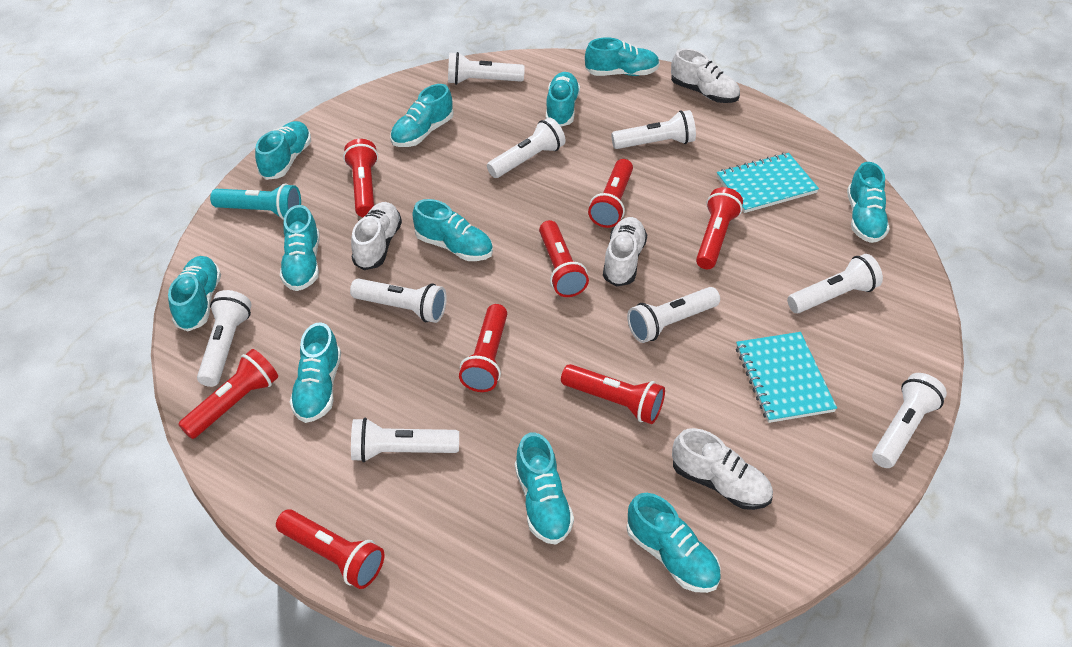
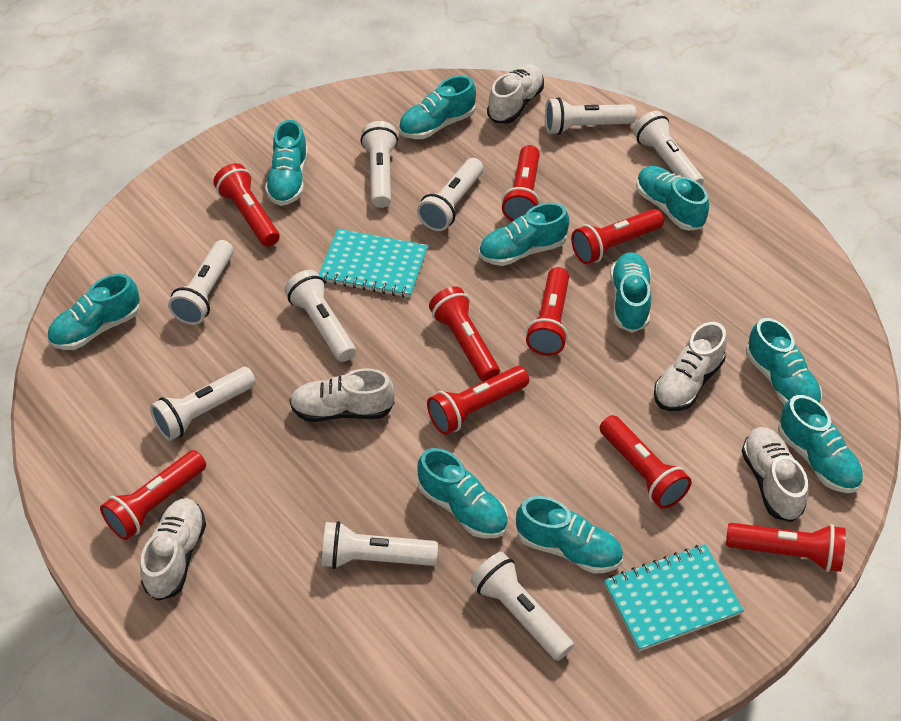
red flashlight: 8 -> 9
turquoise flashlight: 1 -> 0
turquoise shoe: 11 -> 10
white shoe: 4 -> 5

